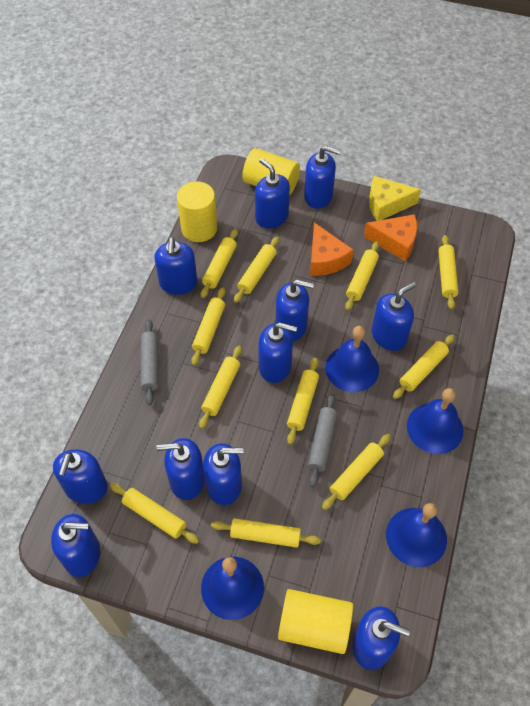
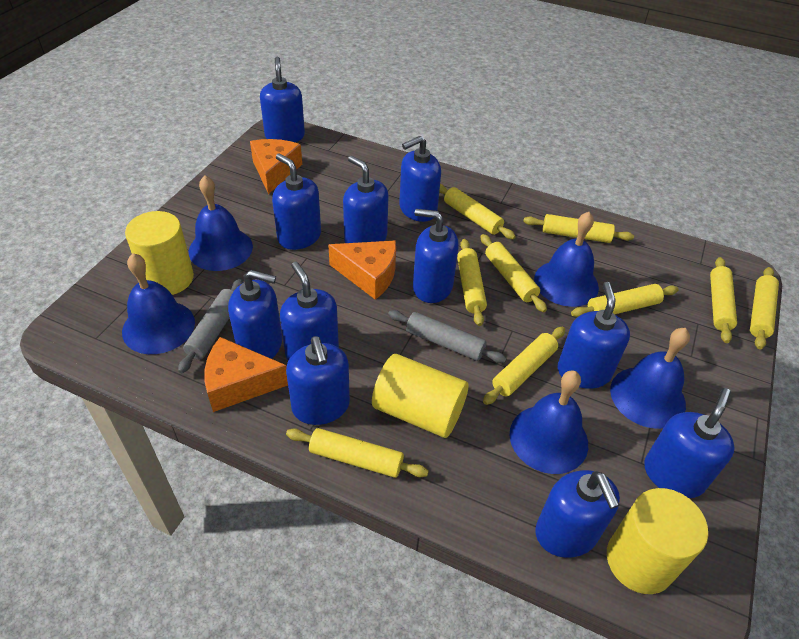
blue bell: 4 -> 5
orange cheese: 2 -> 3
yellow cheese: 1 -> 0
yellow rolling pin: 11 -> 9

